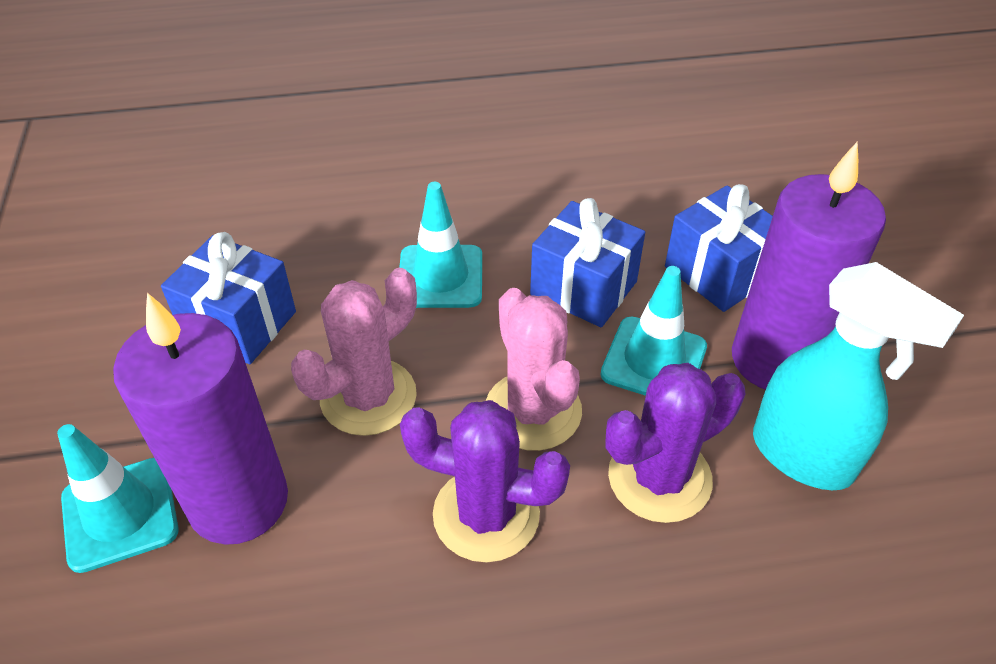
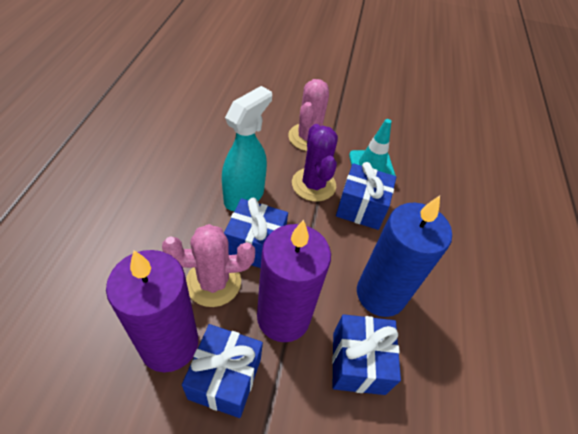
blue candle: 0 -> 1
blue gift: 3 -> 4
purple cactus: 2 -> 1
turquoise traffic cone: 3 -> 1

